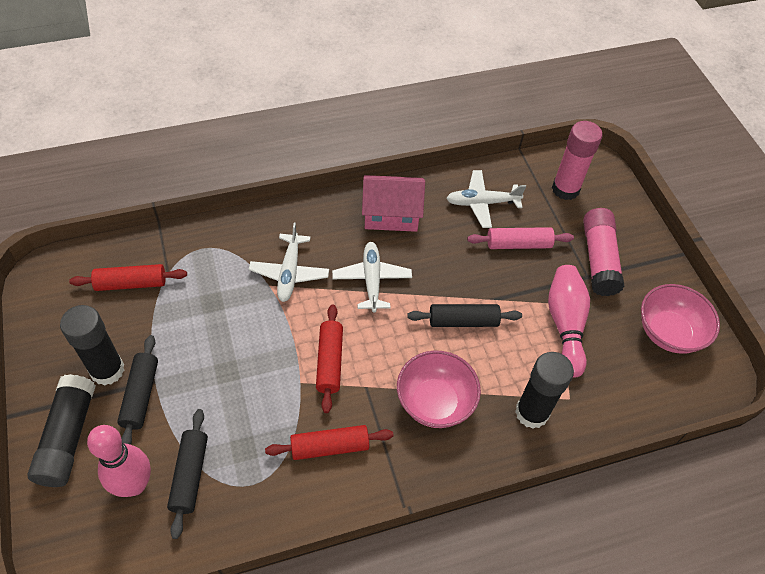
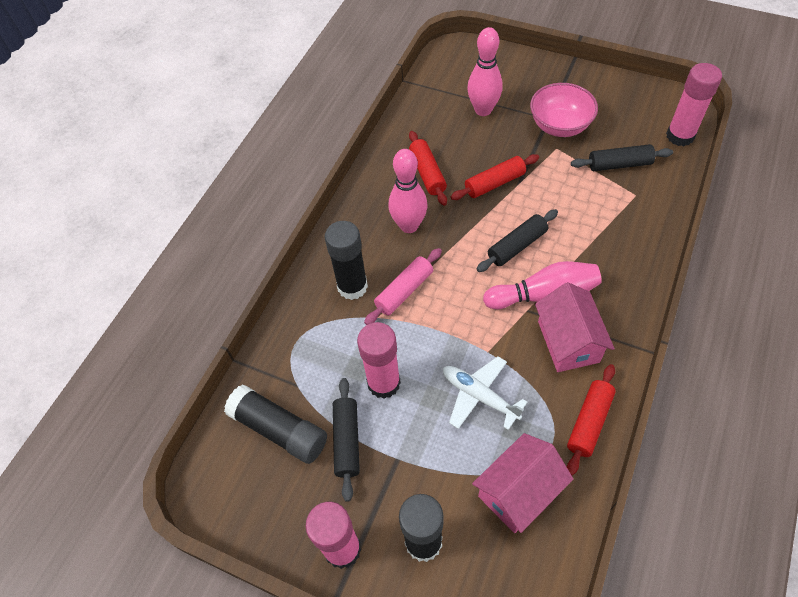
pink bowl: 2 -> 1
pink bowling pin: 2 -> 3
pink glue stick: 2 -> 3
pink house: 1 -> 2
white plane: 3 -> 1

